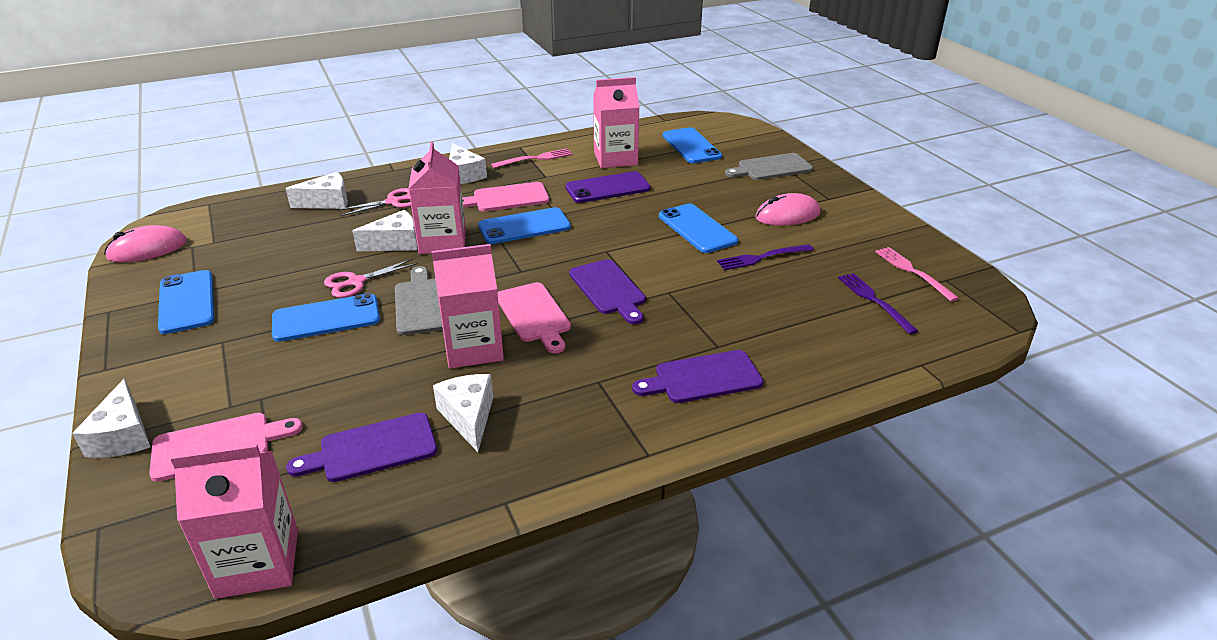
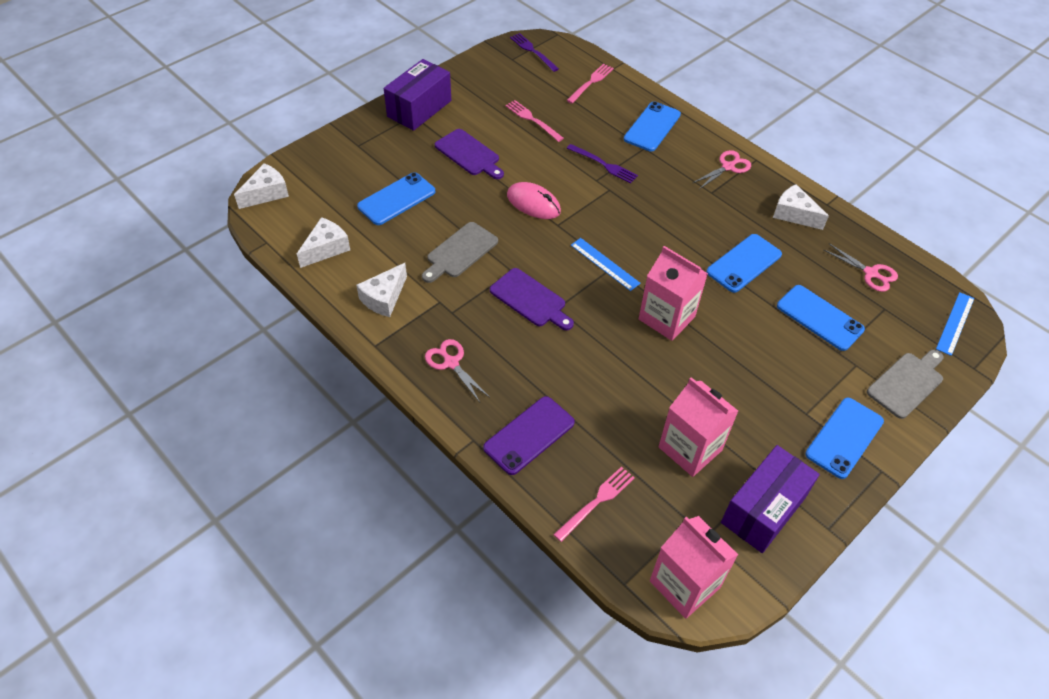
blue ruler: 0 -> 2
pink carton: 4 -> 3
pink cutting board: 3 -> 0
pink fork: 2 -> 3
pink mouse: 2 -> 1
pink scissors: 2 -> 3
purple box: 0 -> 2
purple cutting board: 3 -> 2
white cheese: 5 -> 4

